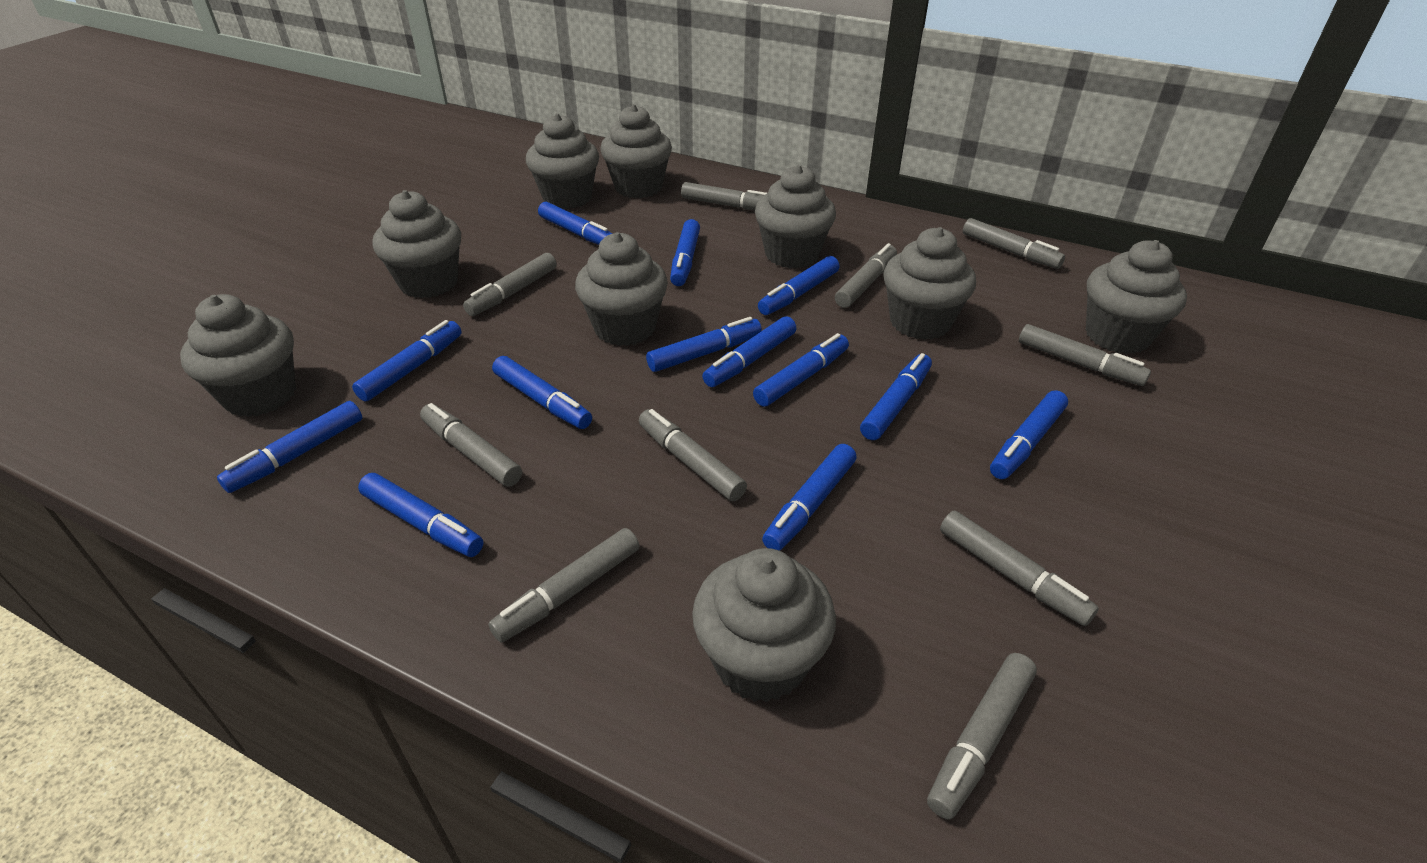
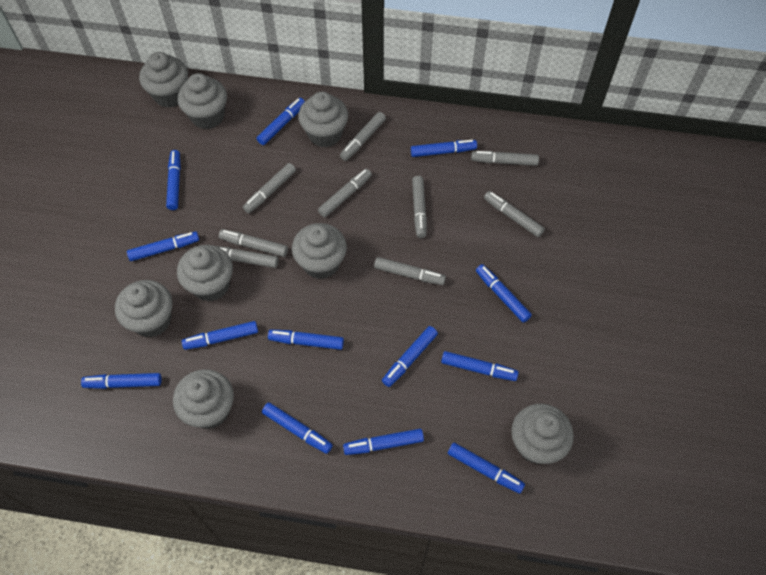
grey cupcake: 9 -> 8
grey marker: 10 -> 9

